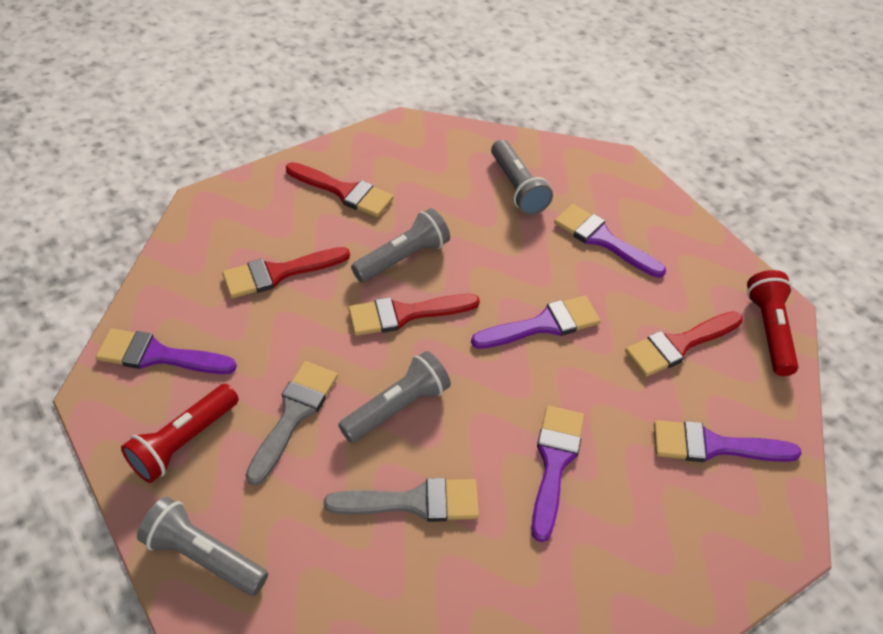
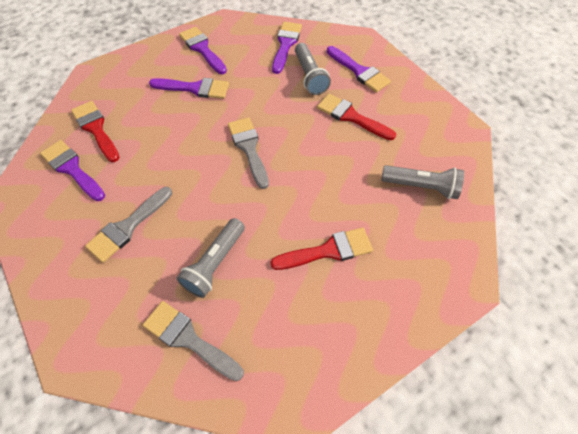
grey brush: 2 -> 3
grey flashlight: 4 -> 3
red brush: 4 -> 3
red flashlight: 2 -> 0

